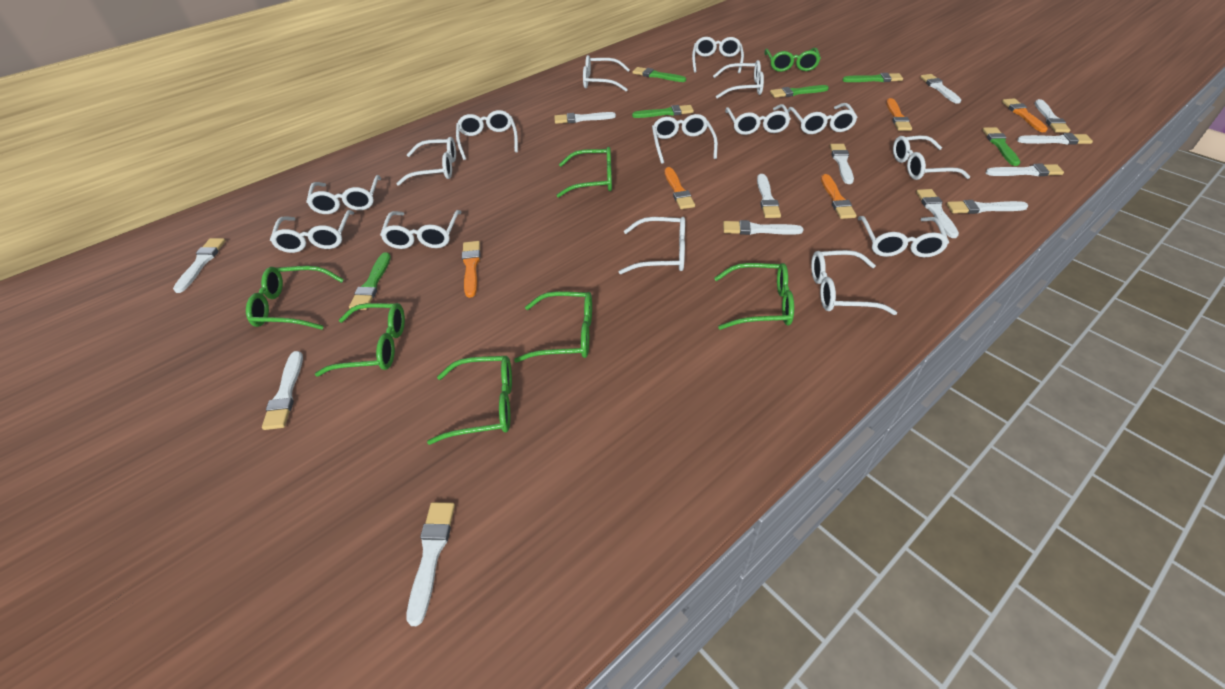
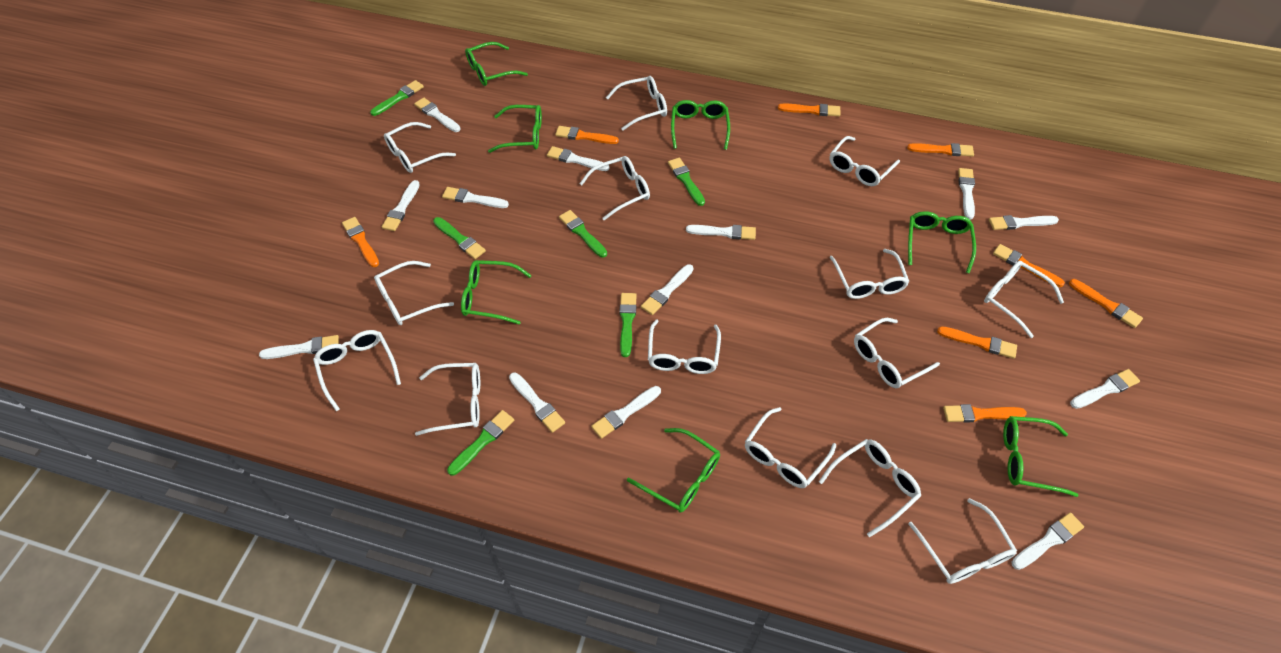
orange brush: 5 -> 8
white glasses: 15 -> 14

